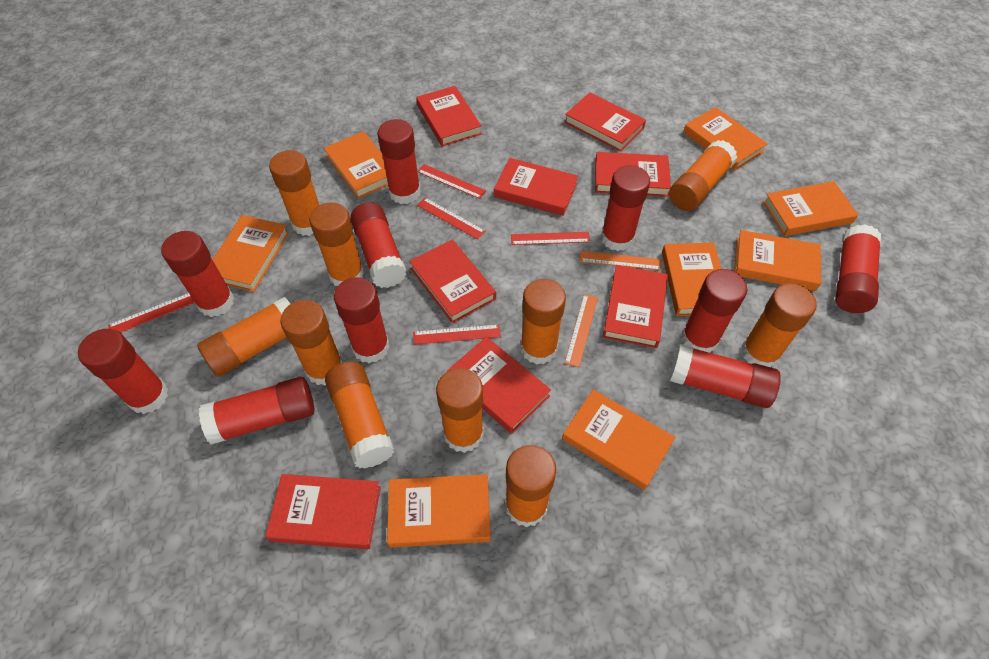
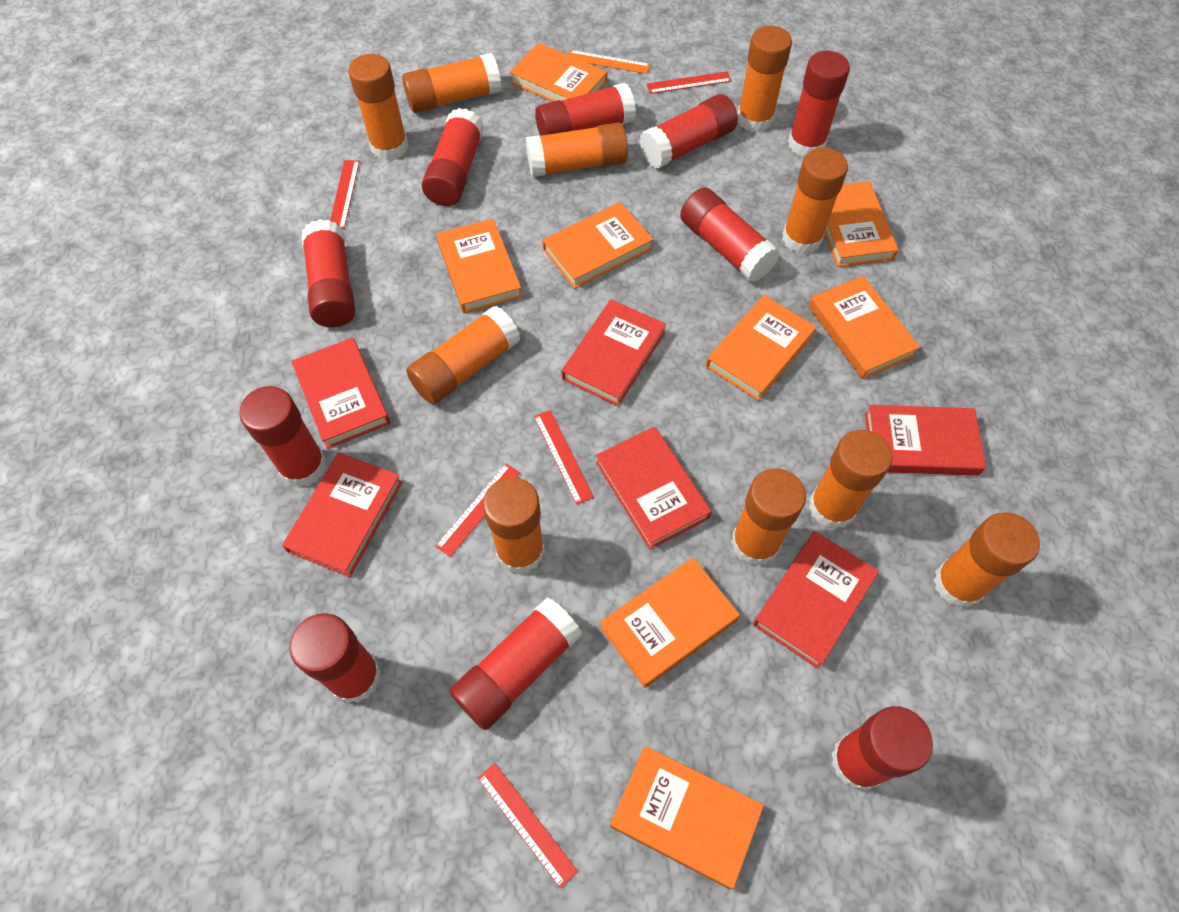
orange ruler: 2 -> 1
red book: 8 -> 6

